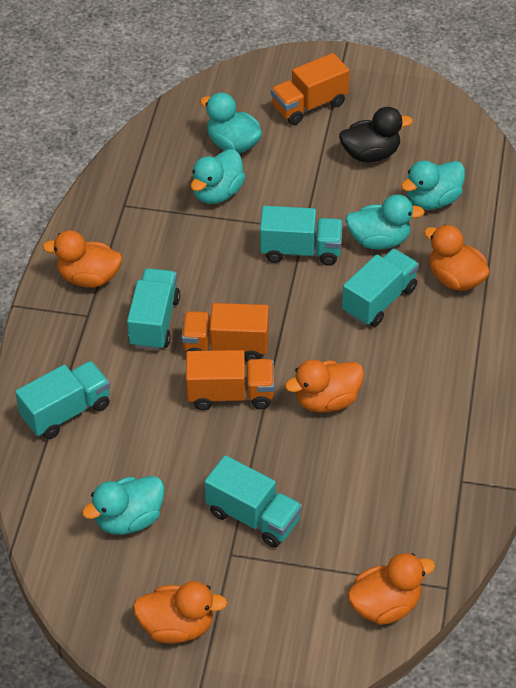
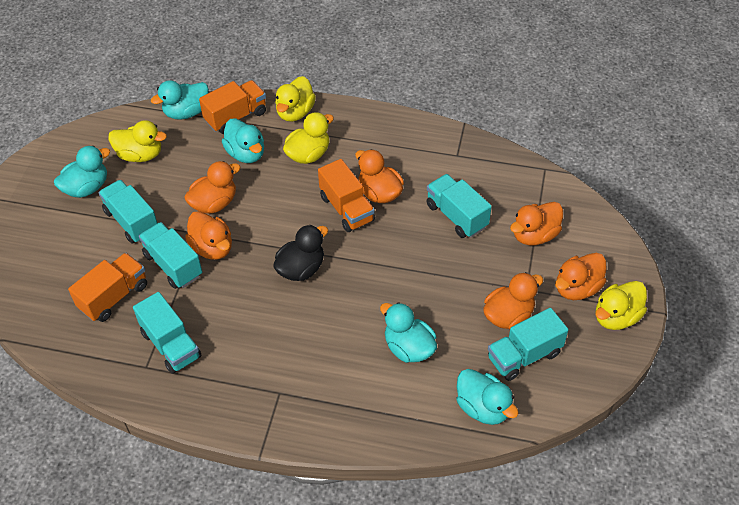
orange duck: 5 -> 6
yellow duck: 0 -> 4

